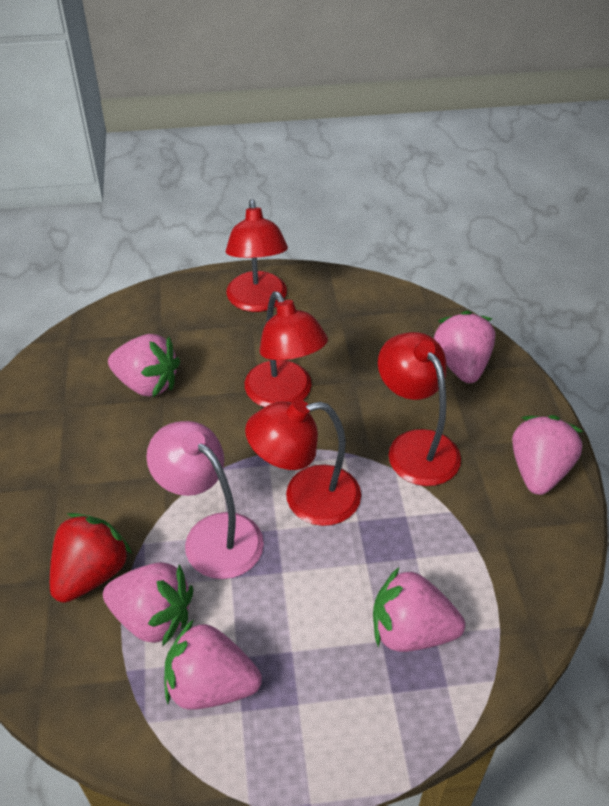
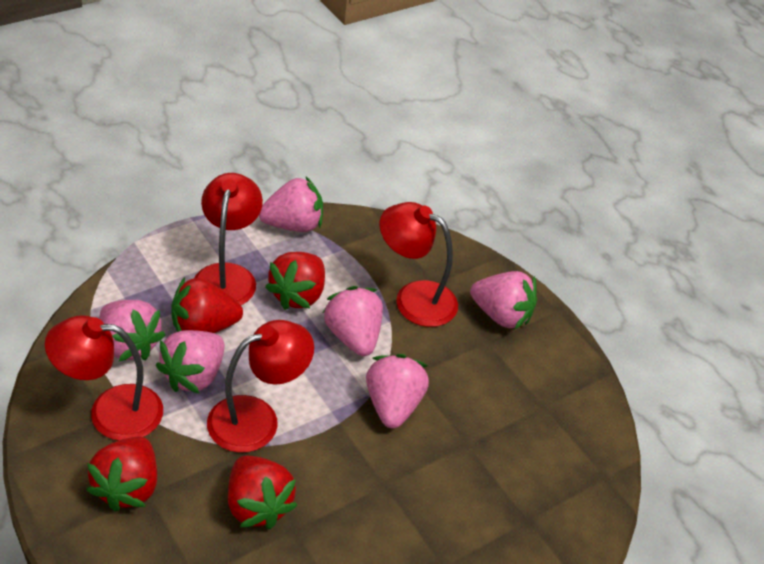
pink lamp: 1 -> 0
red strawberry: 1 -> 4

